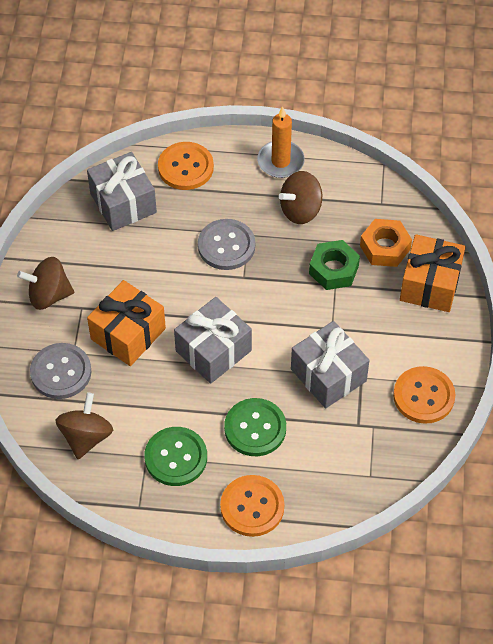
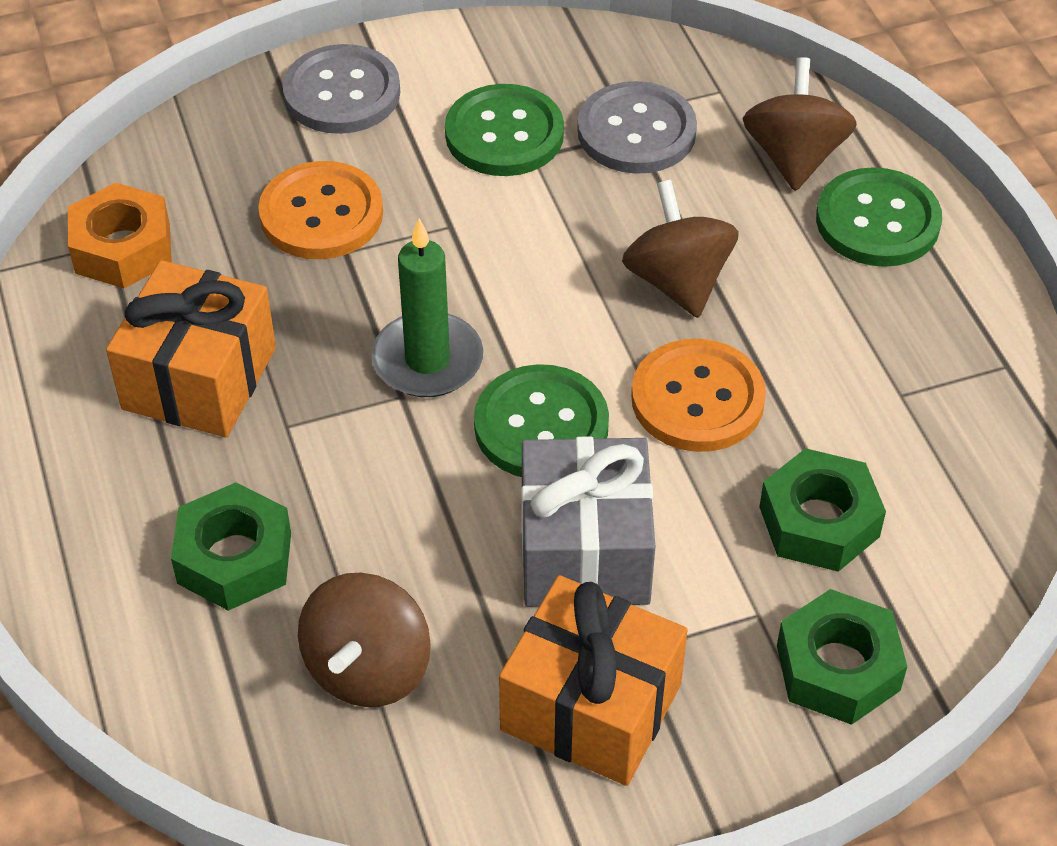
green button: 2 -> 3
green candle: 0 -> 1
green nut: 1 -> 3
grey gift: 3 -> 1
orange button: 3 -> 2
orange candle: 1 -> 0

